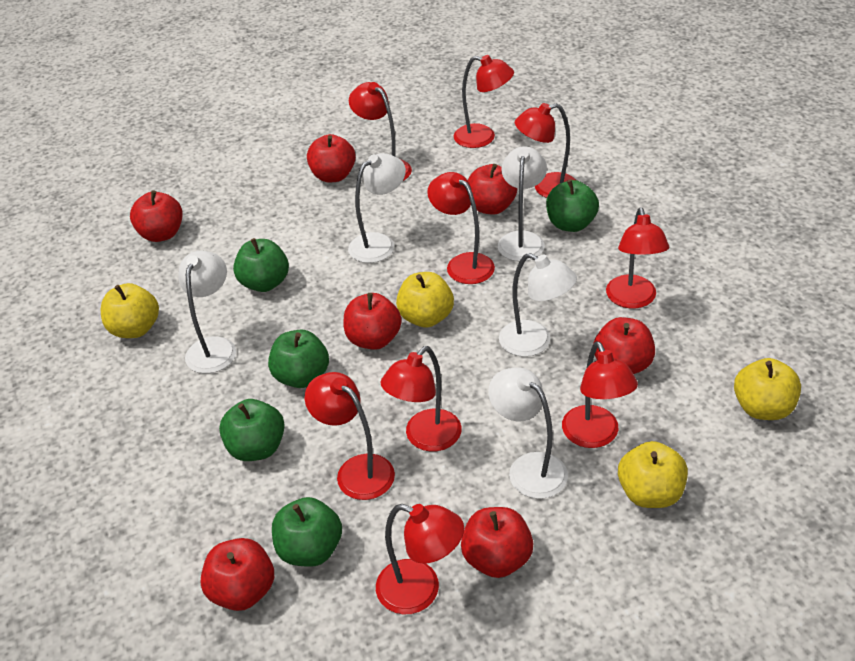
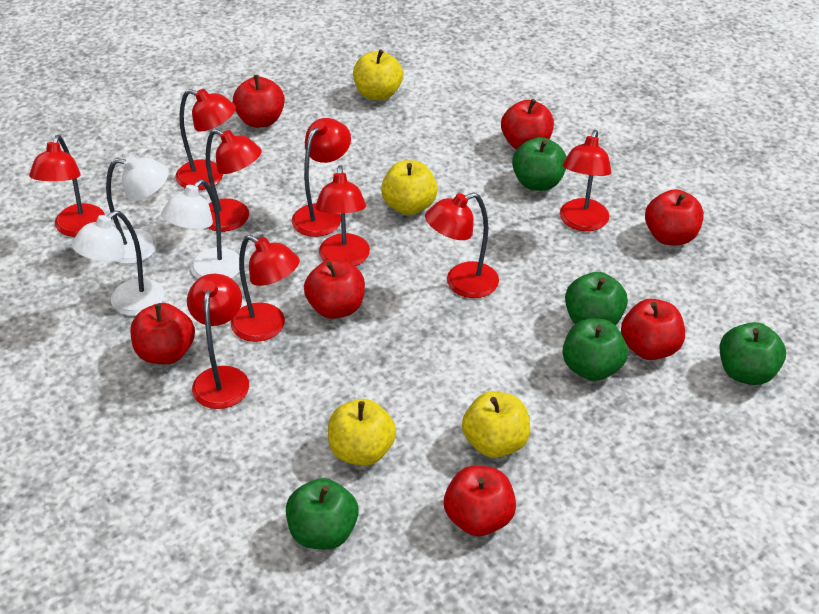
white lamp: 5 -> 3

